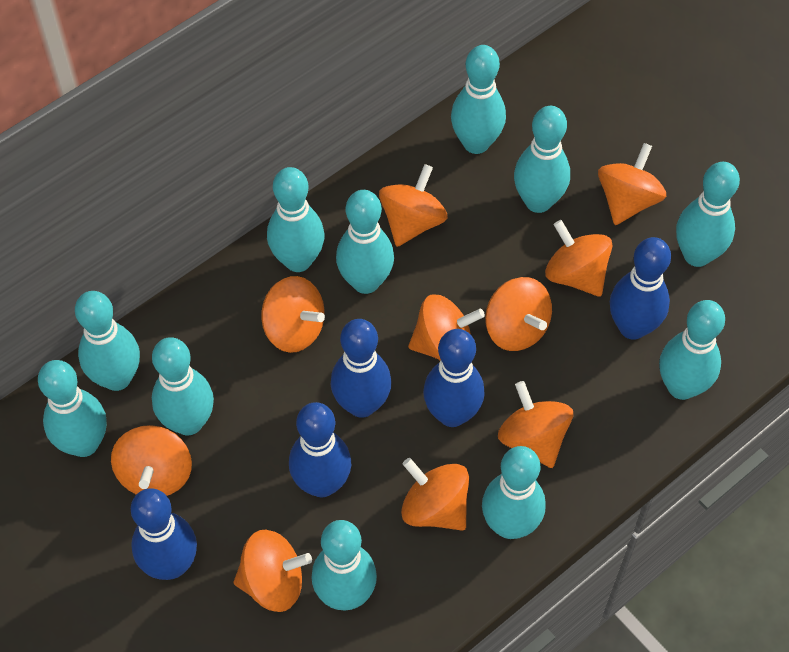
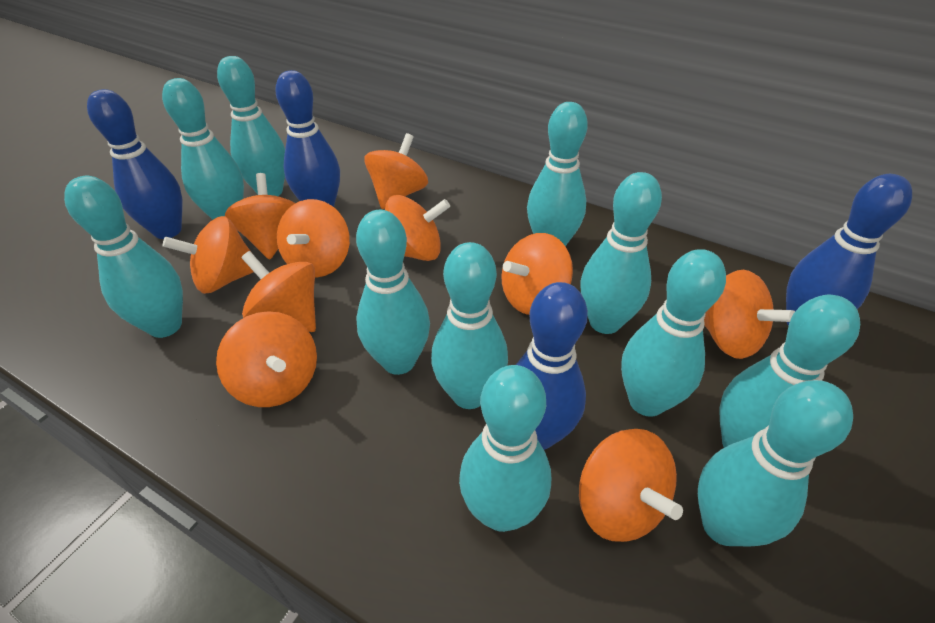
blue bowling pin: 5 -> 4

